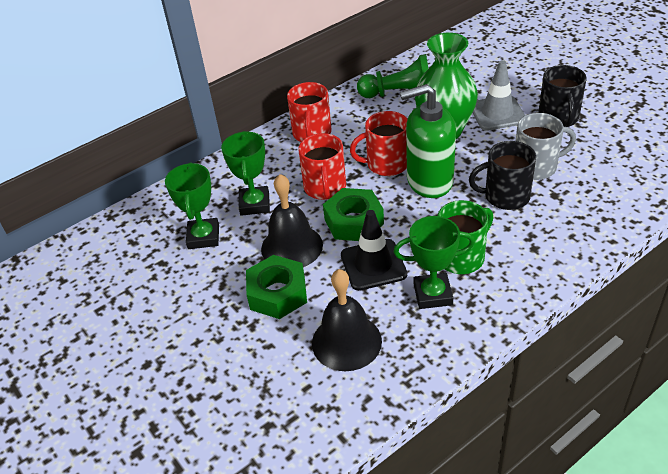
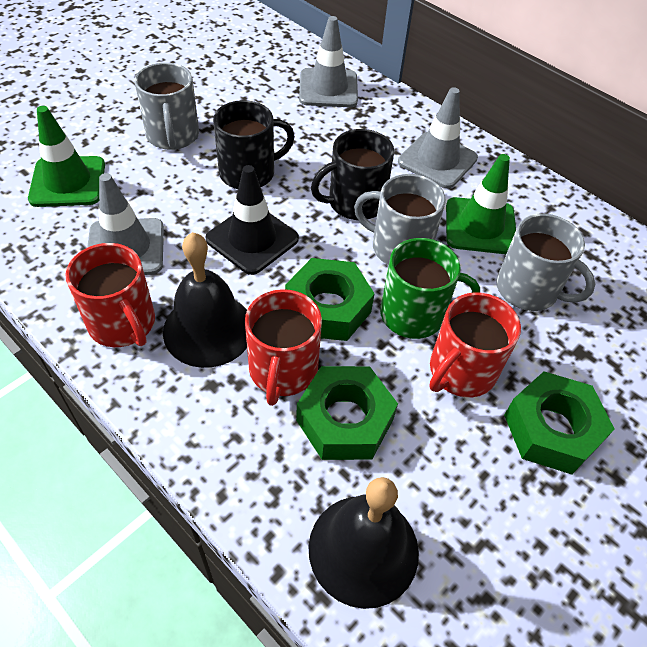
green nut: 2 -> 3
green pawn: 1 -> 0
green soap dispenser: 1 -> 0
green traffic cone: 0 -> 2
green trophy: 3 -> 0
green vase: 1 -> 0
grey mug: 1 -> 3
grey traffic cone: 1 -> 3

